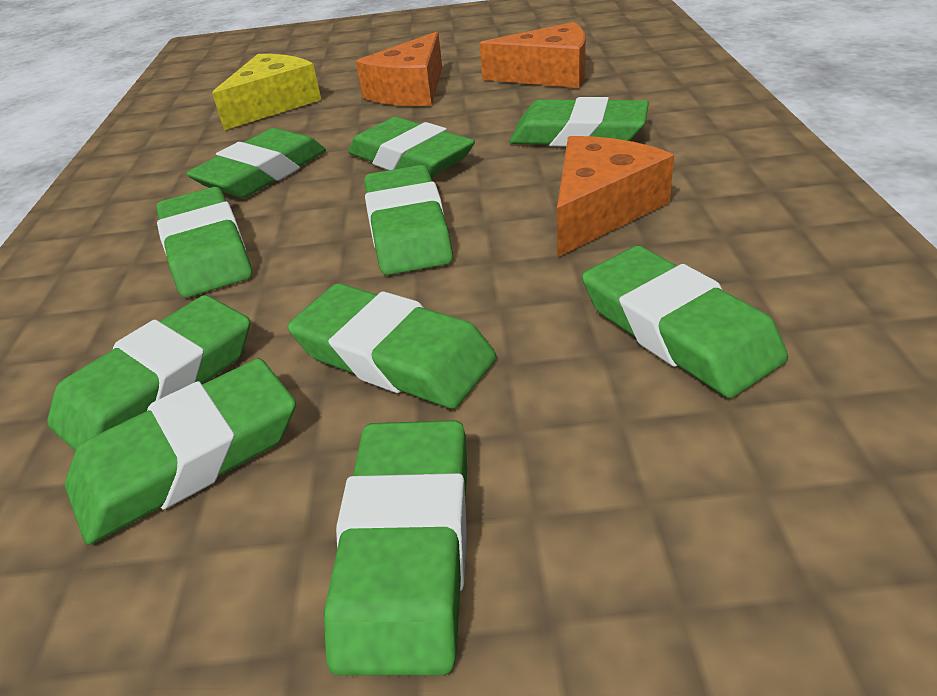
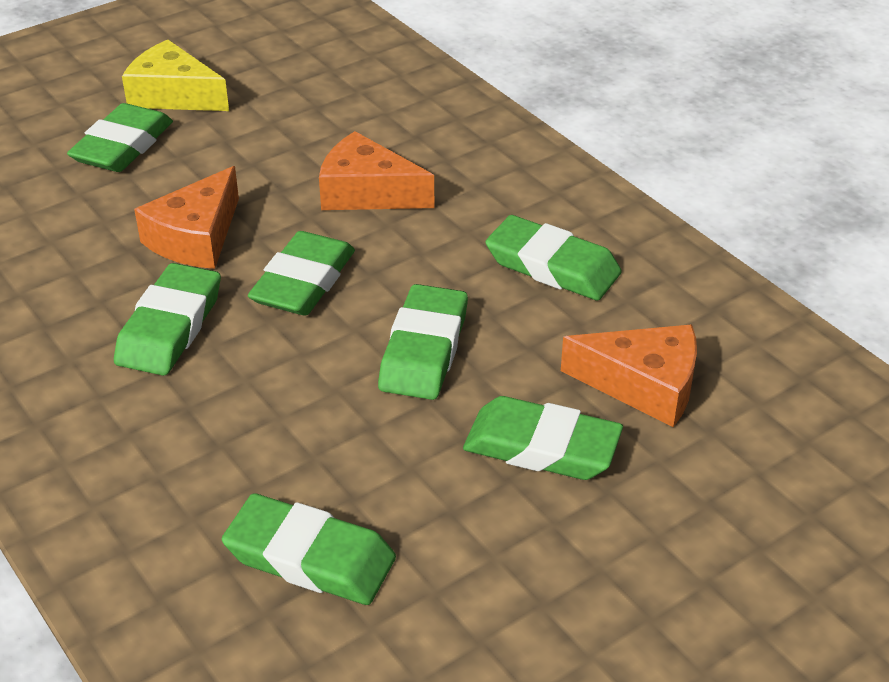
green eraser: 10 -> 7

